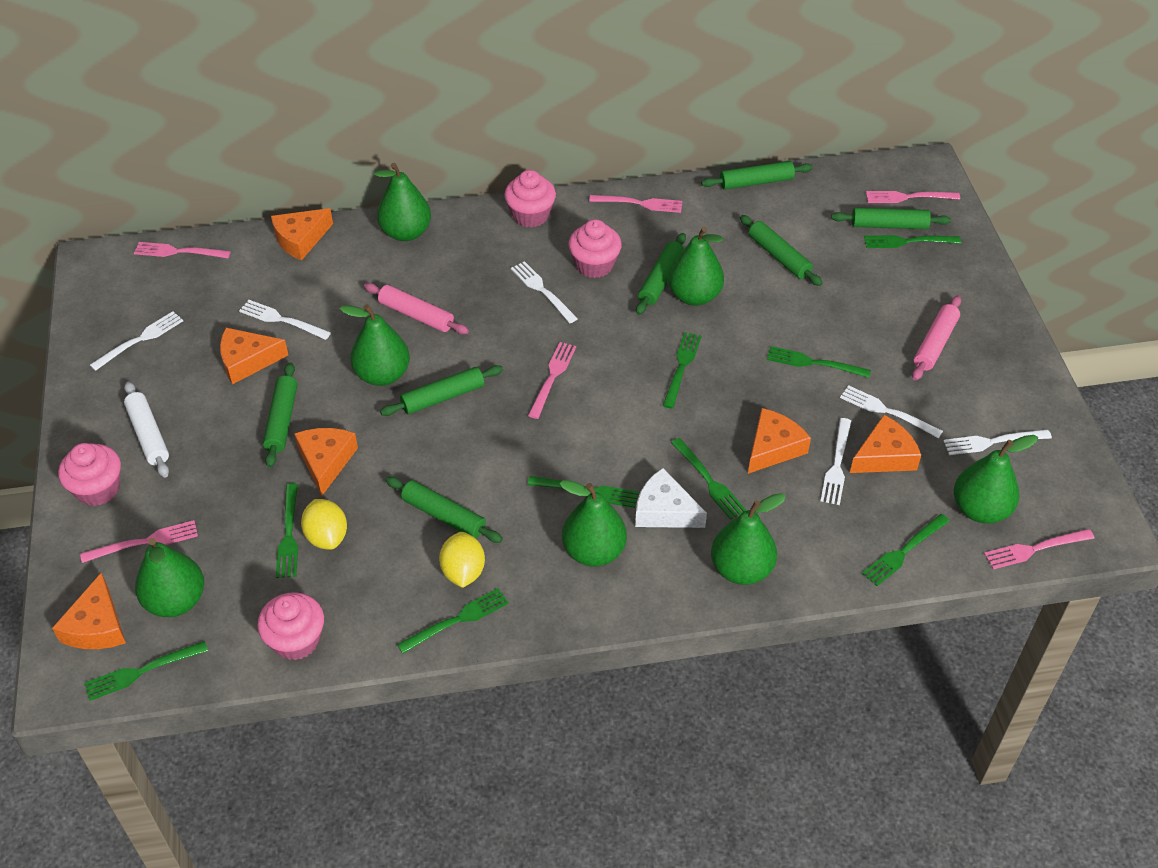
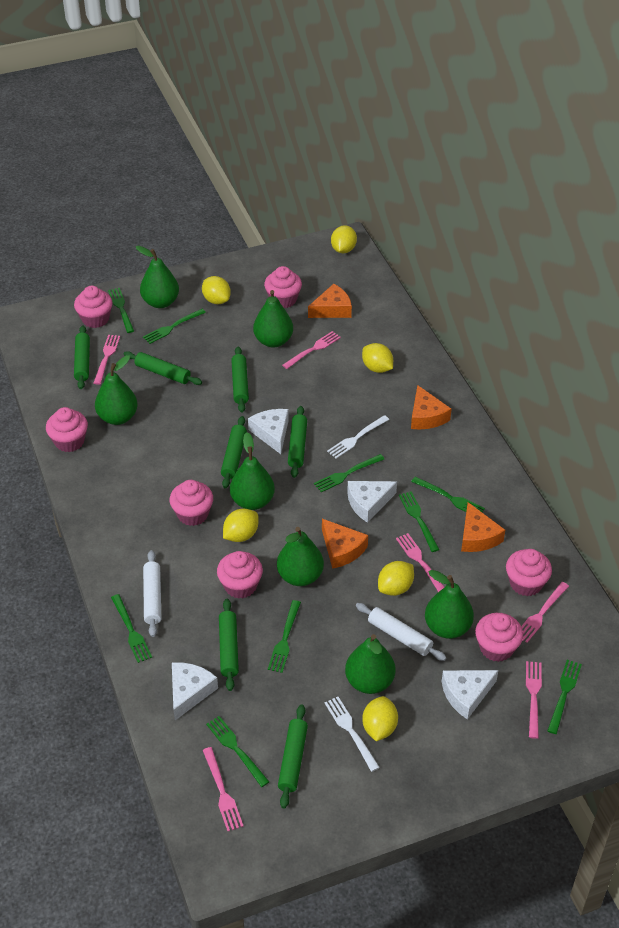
orange cheese: 6 -> 4
pink cupcake: 4 -> 7
pink rolling pin: 2 -> 0
white cheese: 1 -> 4
white fork: 6 -> 2
white rolling pin: 1 -> 2
yellow lemon: 2 -> 6

